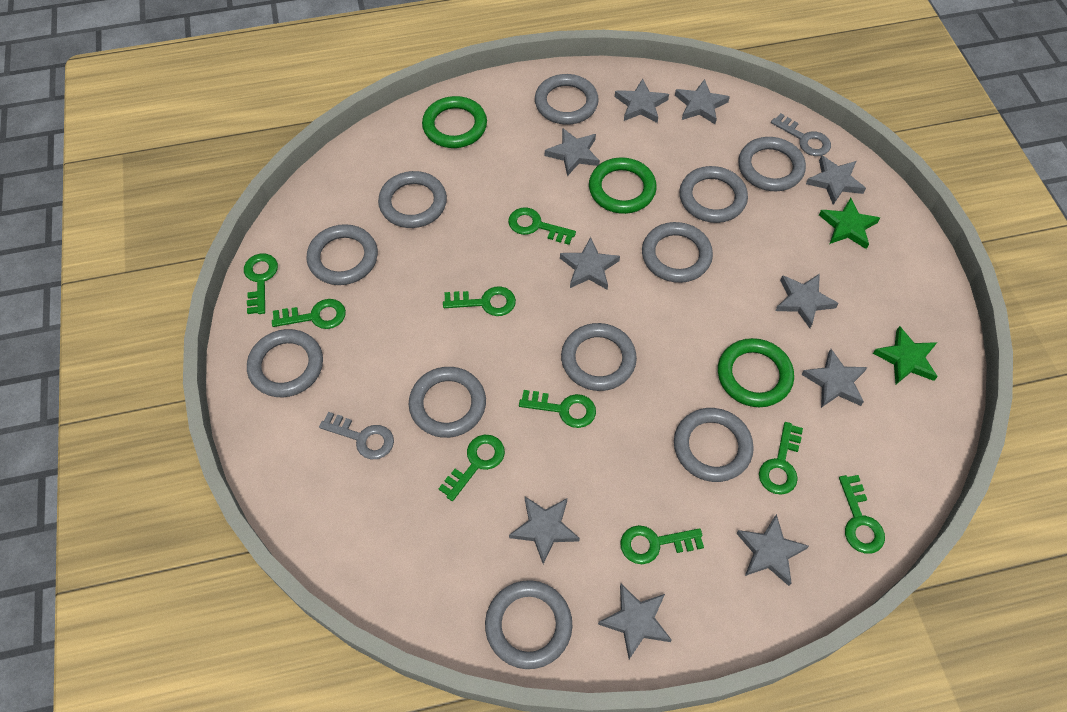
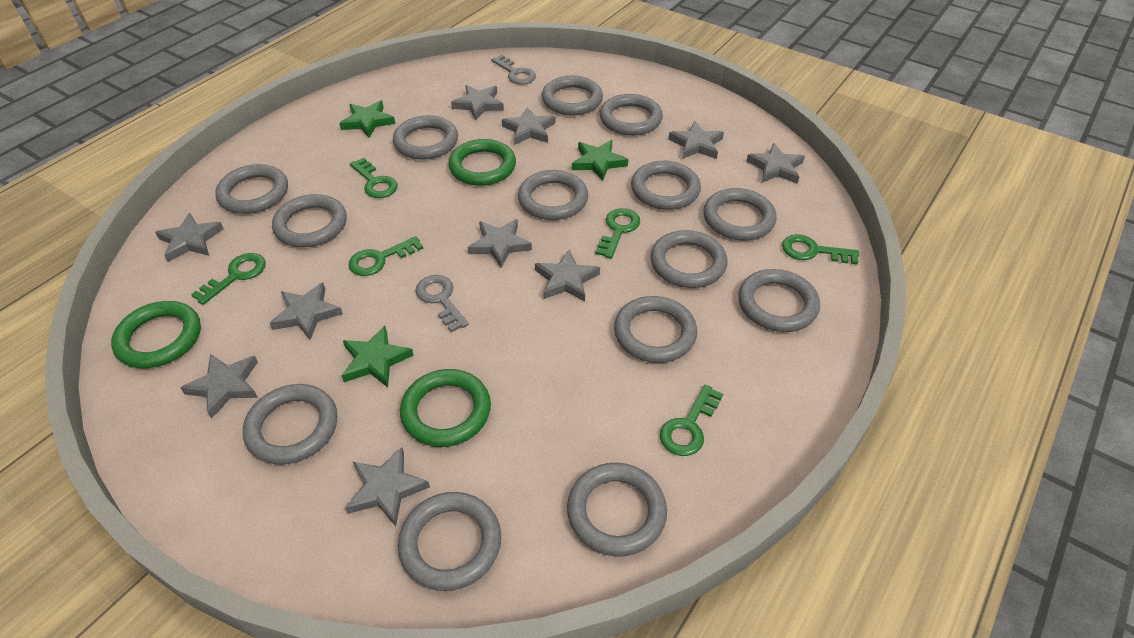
green key: 9 -> 6
green star: 2 -> 3
grey ring: 11 -> 14

